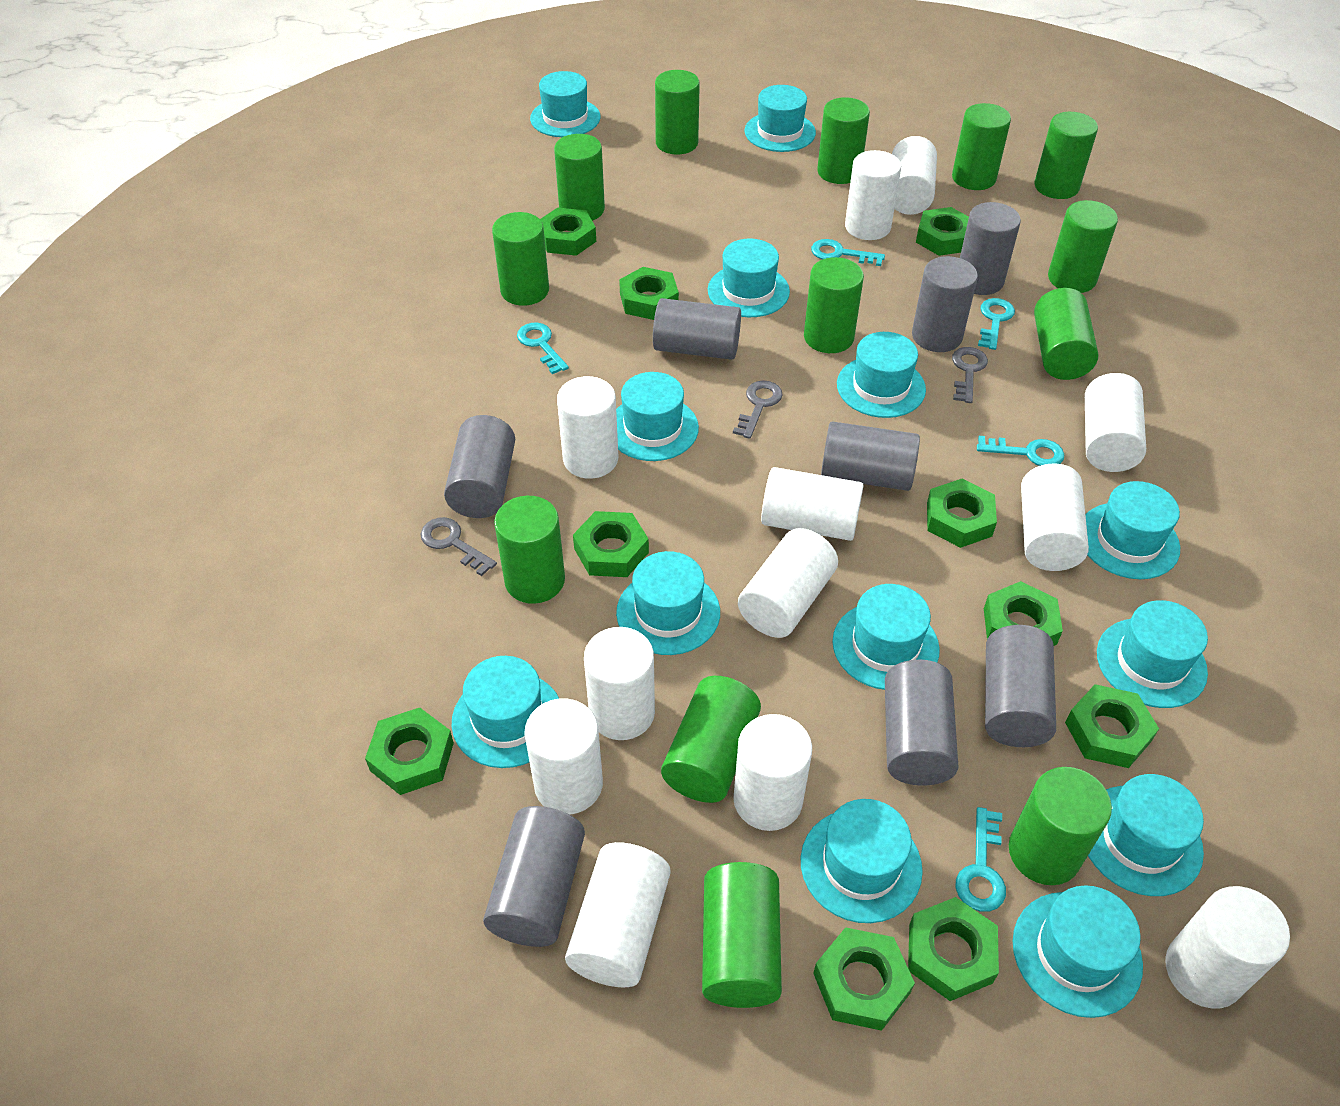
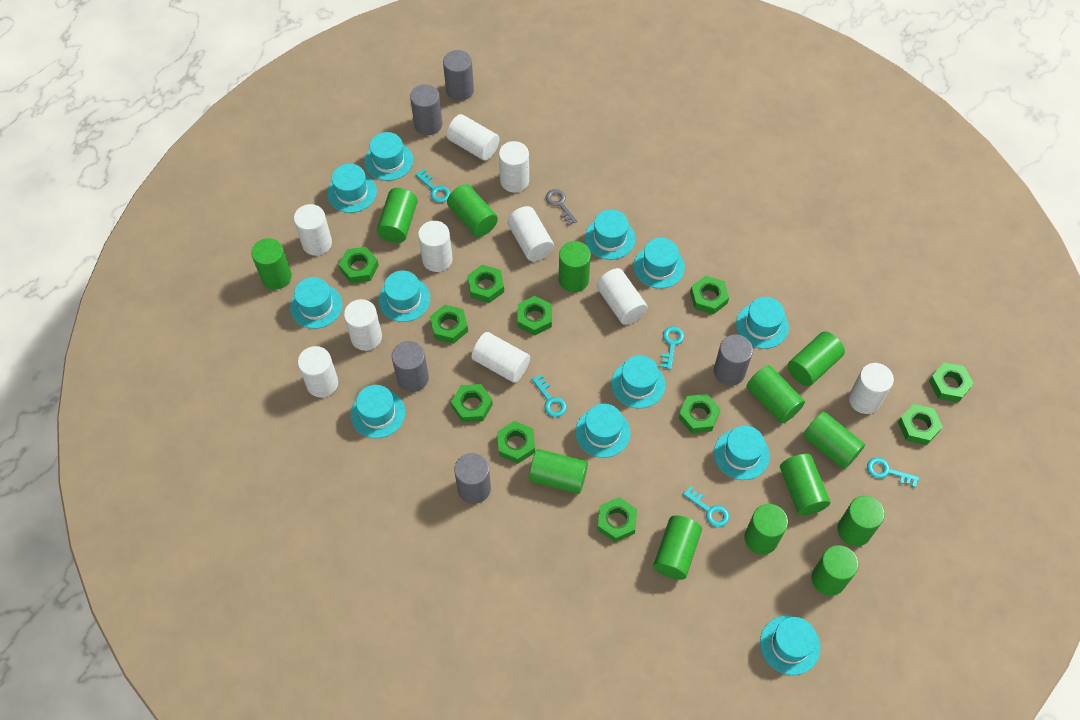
green nut: 10 -> 11
grey cylinder: 8 -> 5
grey key: 3 -> 1
turquoise hat: 13 -> 12
white cylinder: 12 -> 10

